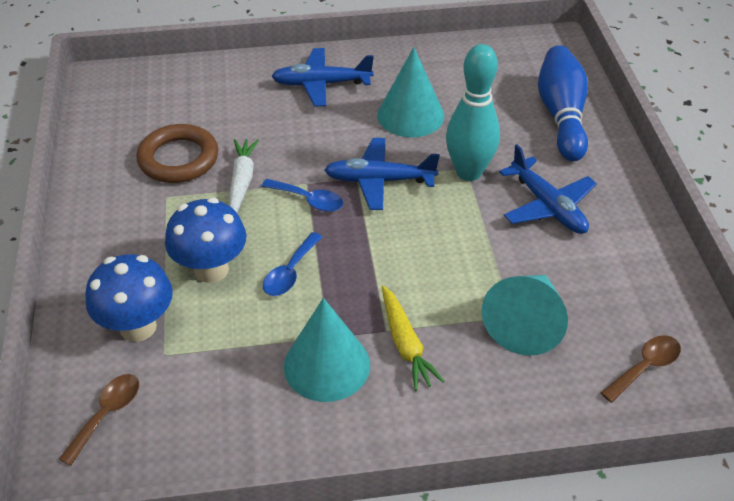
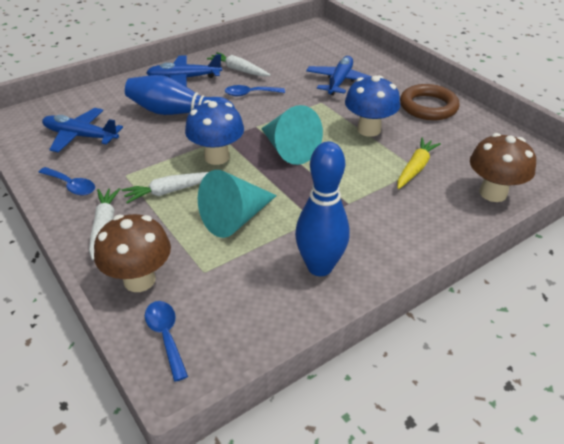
blue bowling pin: 1 -> 2
blue spoon: 2 -> 3
brown mushroom: 0 -> 2
brown spoon: 2 -> 0
turquoise bowling pin: 1 -> 0
turquoise cone: 3 -> 2
white carrot: 1 -> 3

